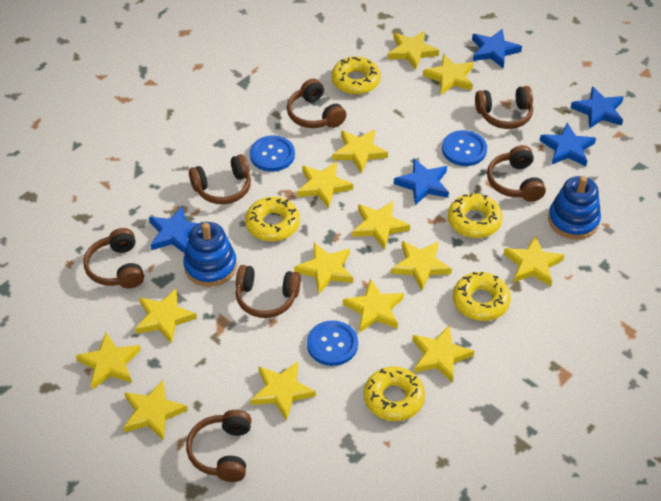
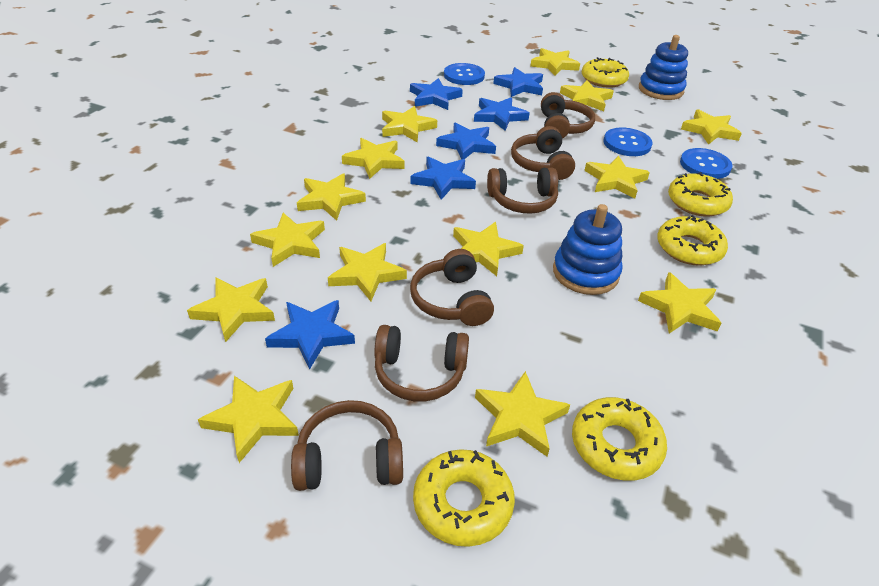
blue star: 5 -> 6
brown headphones: 7 -> 6

